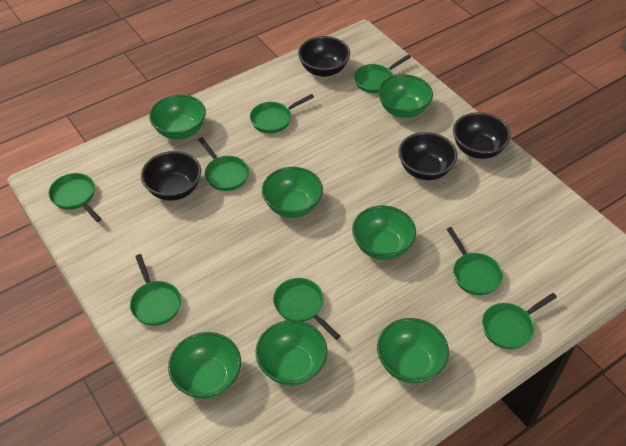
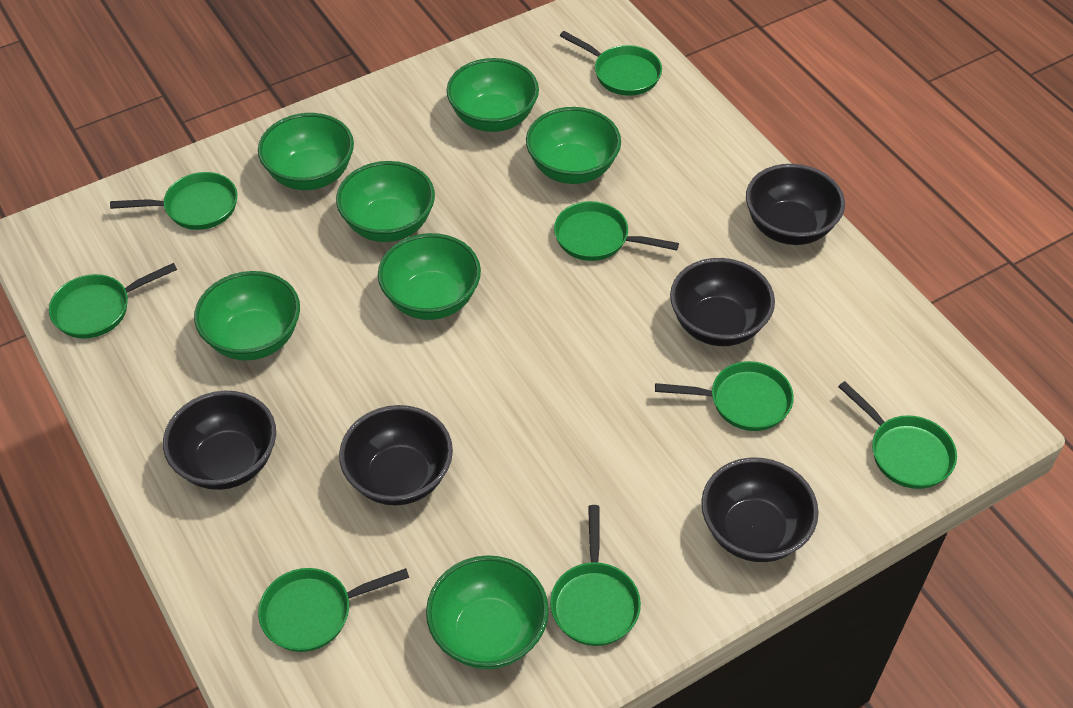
black bowl: 4 -> 5

